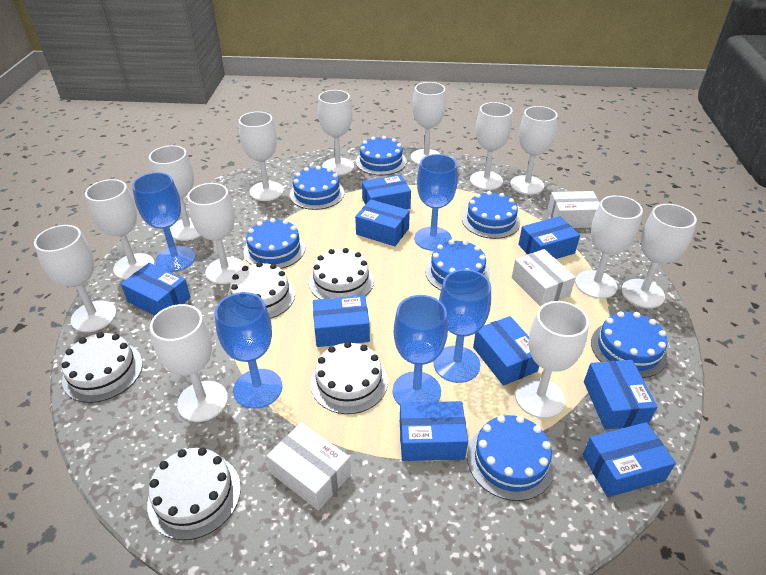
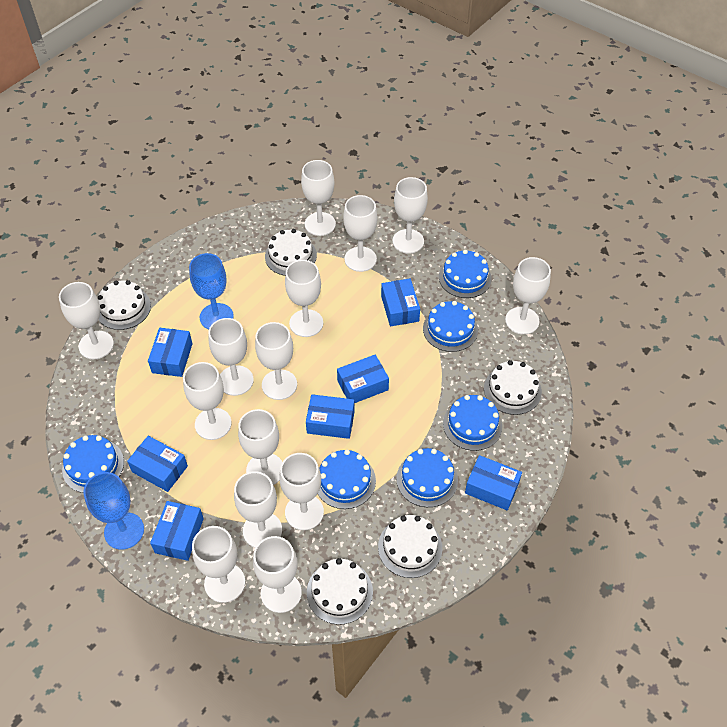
blue box: 9 -> 7
blue cake: 7 -> 6
blue goblet: 5 -> 2
white box: 3 -> 0
white goblet: 13 -> 14

